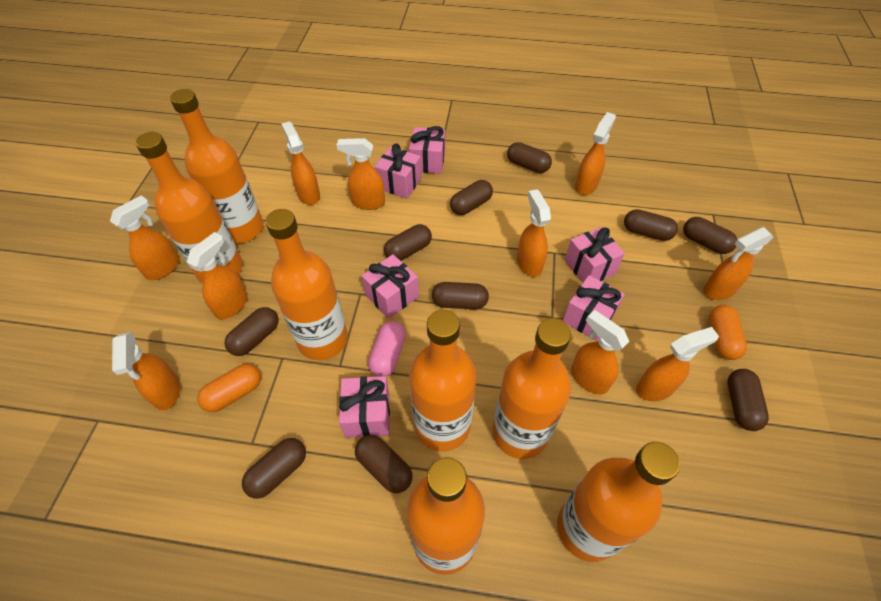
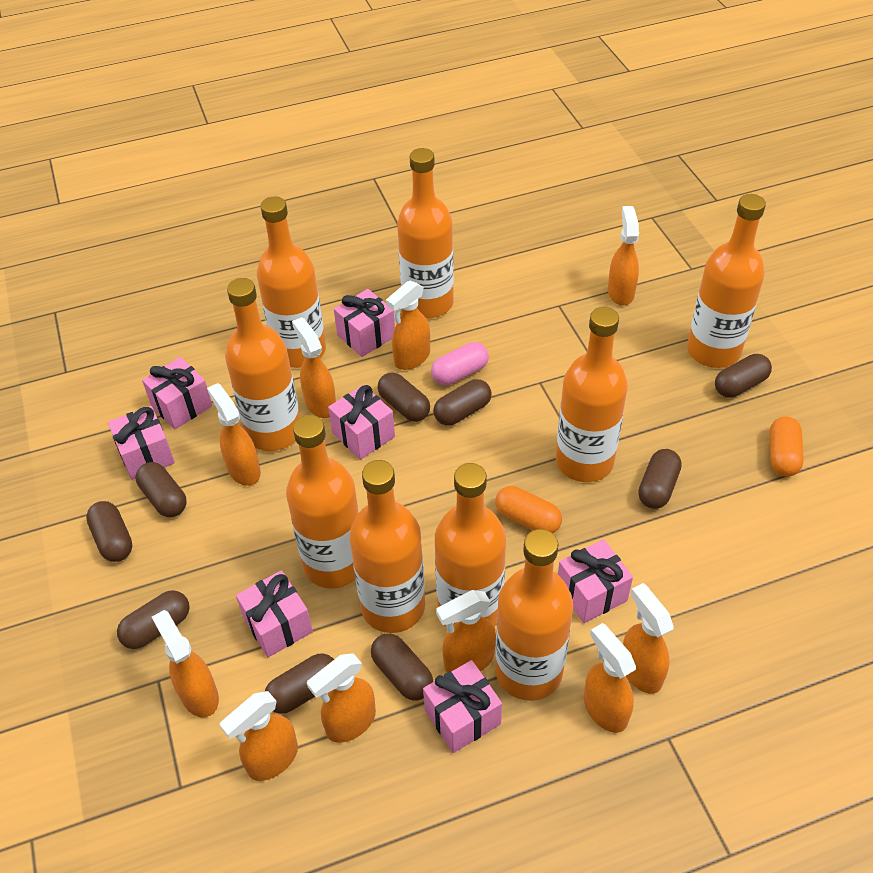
brown capsule: 10 -> 9
orange bottle: 7 -> 9
pink gift: 6 -> 7

